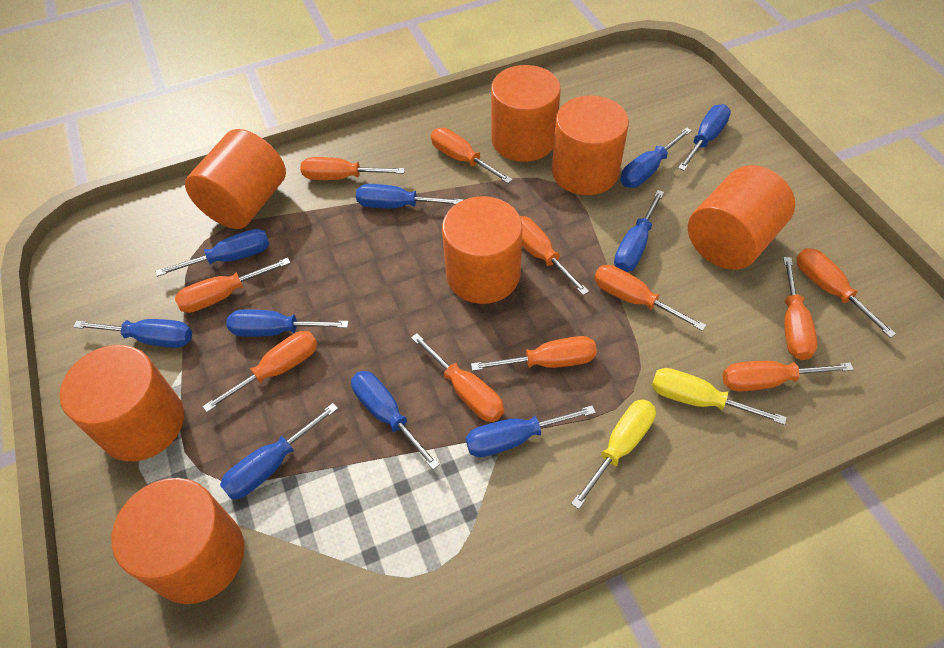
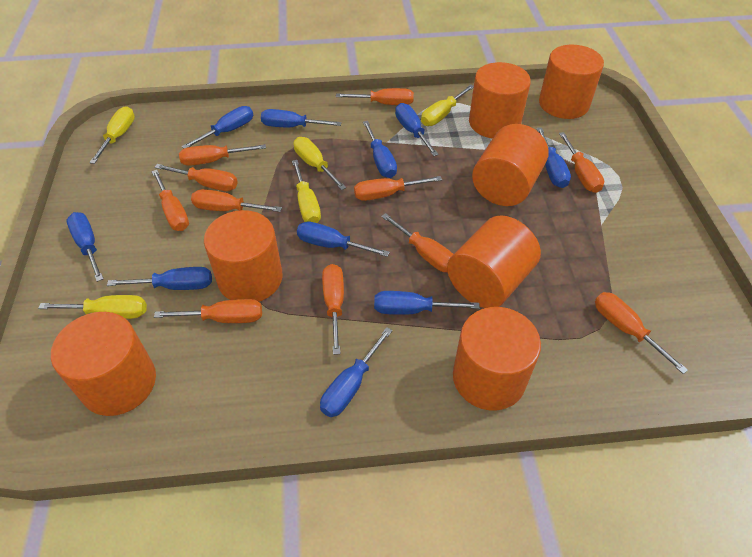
yellow screwdriver: 2 -> 5

